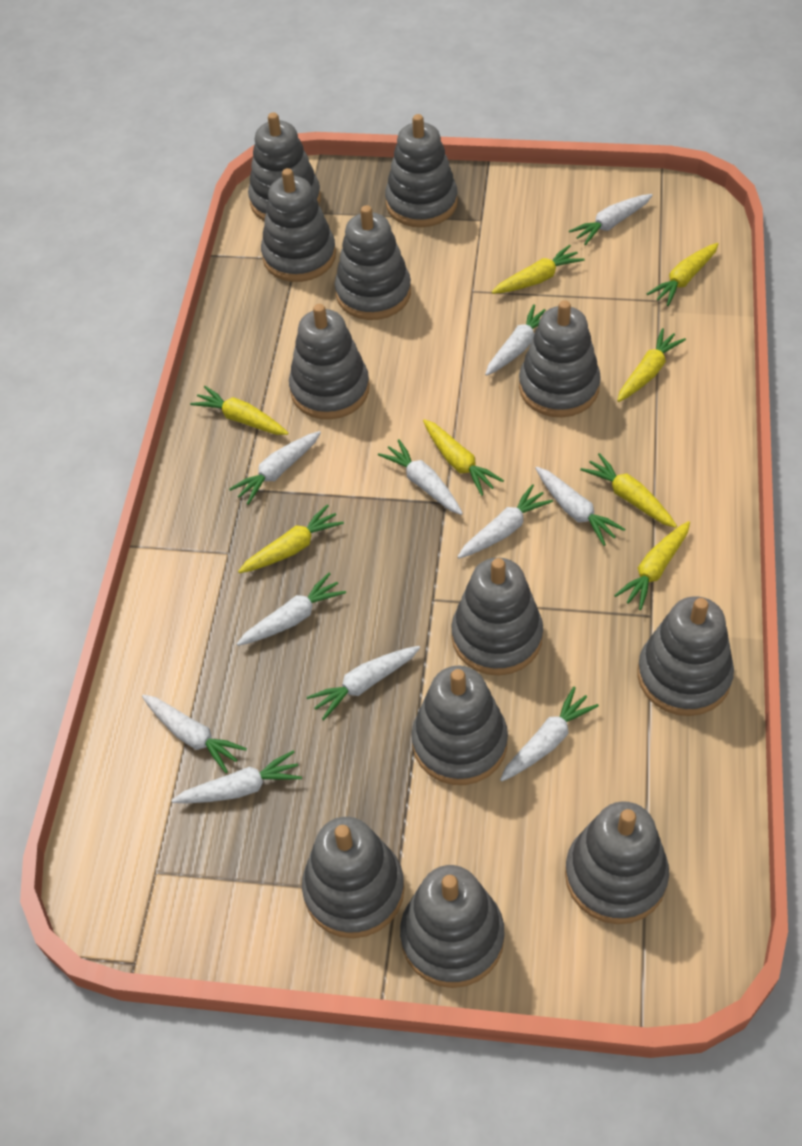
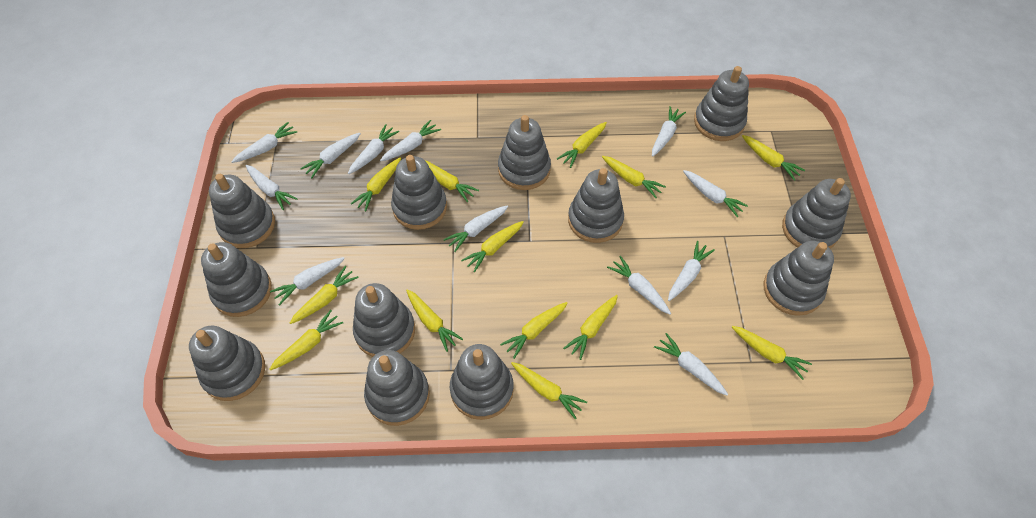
white carrot: 11 -> 12
yellow carrot: 8 -> 13

